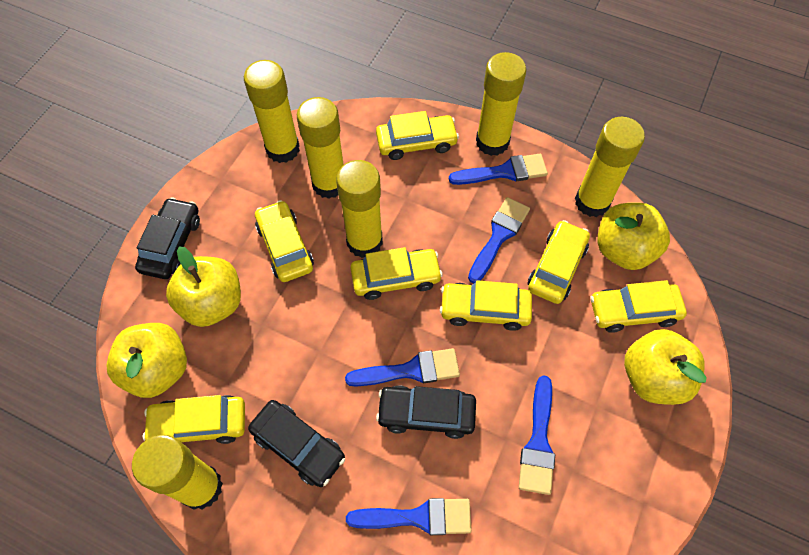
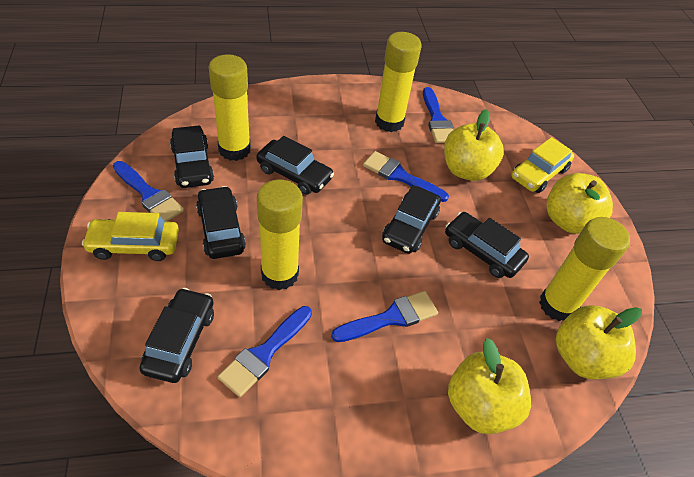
black car: 3 -> 6
yellow car: 7 -> 2
yellow glue stick: 6 -> 4

